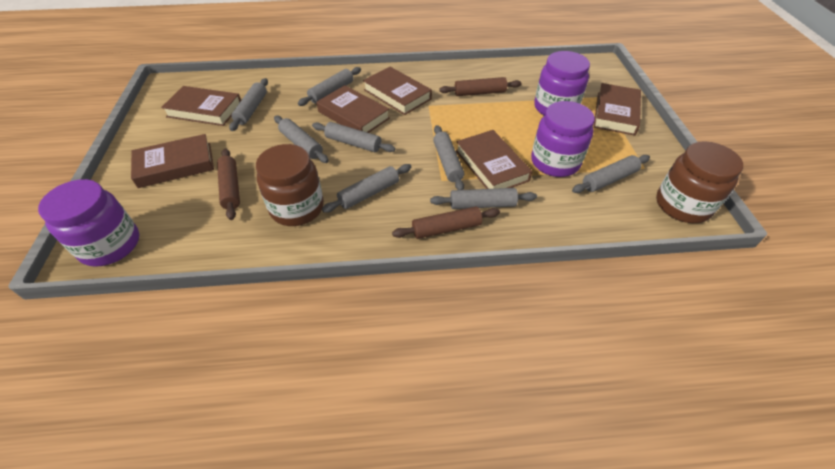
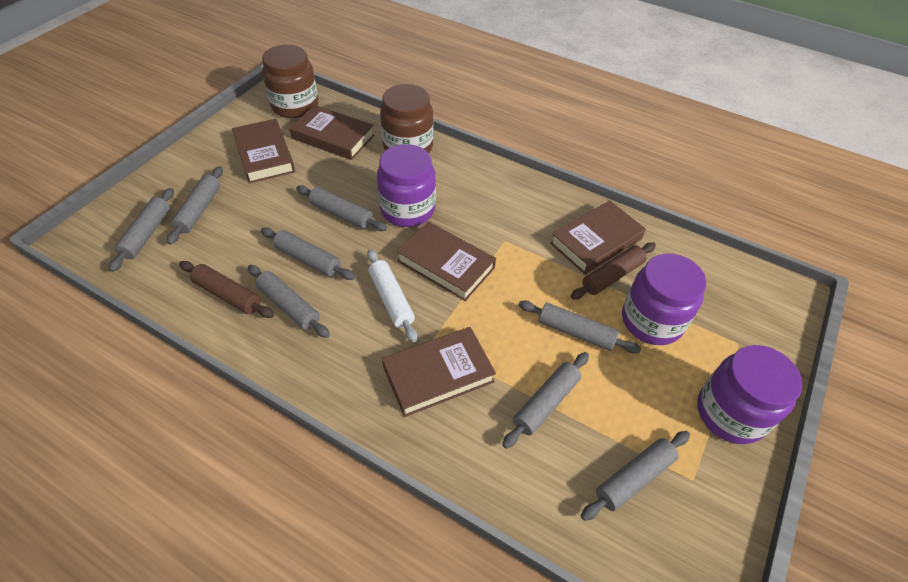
brown book: 6 -> 5
brown rolling pin: 3 -> 2
white rolling pin: 0 -> 1

